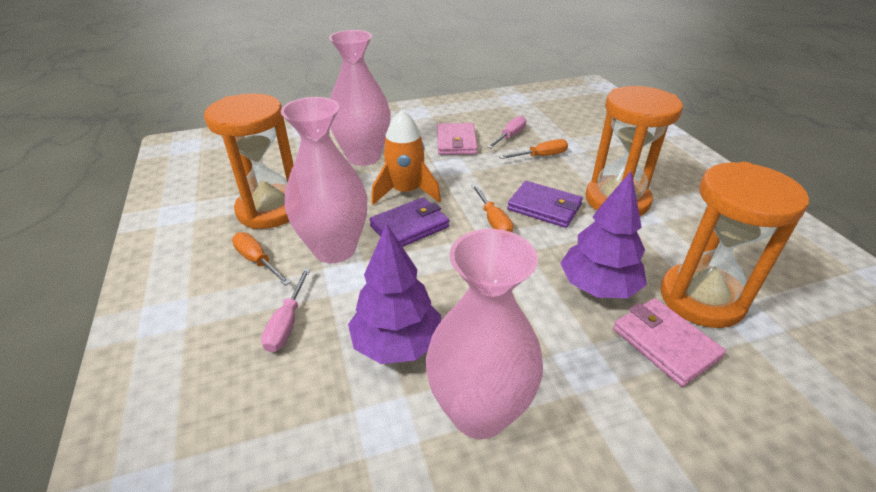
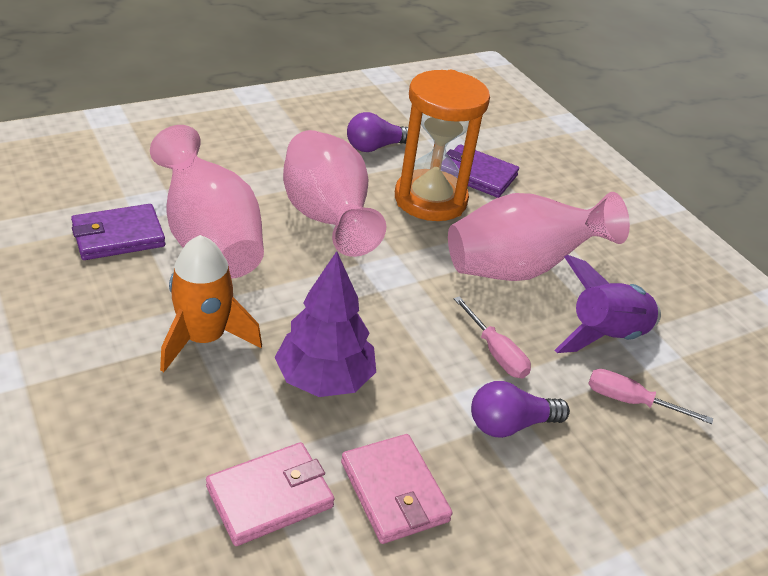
orange hourglass: 3 -> 1
orange screwdriver: 3 -> 0
purple light bulb: 0 -> 2
purple rocket: 0 -> 1
purple tree: 2 -> 1

